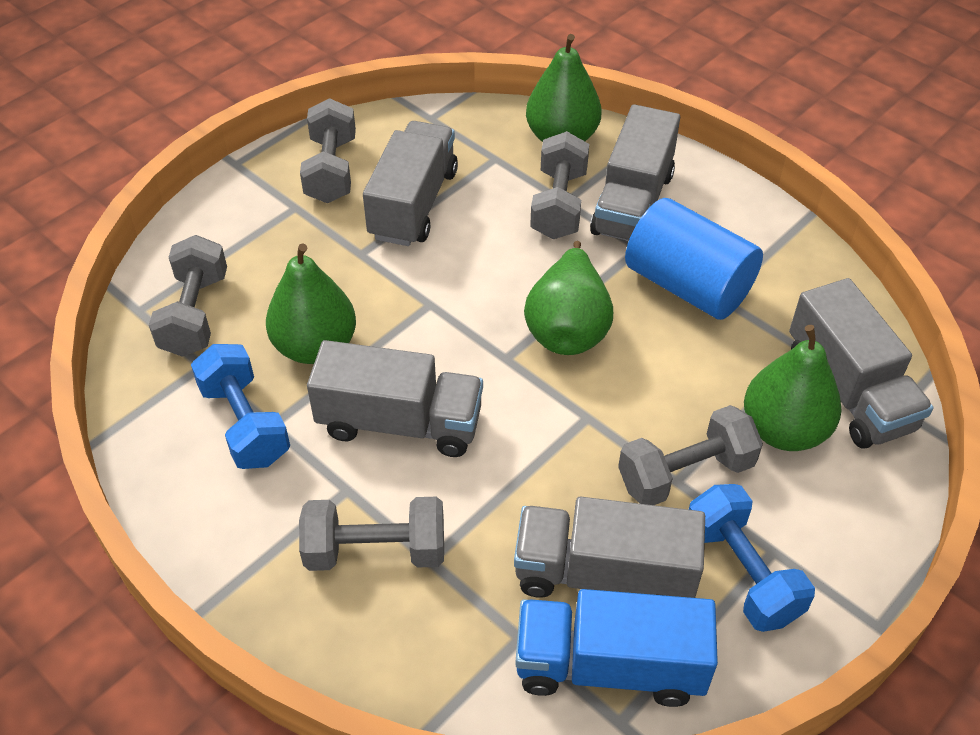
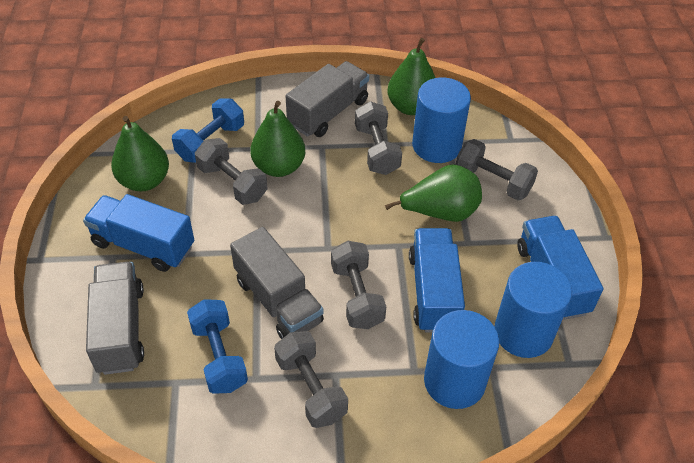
blue cylinder: 1 -> 3
blue truck: 1 -> 3
grey truck: 5 -> 3

